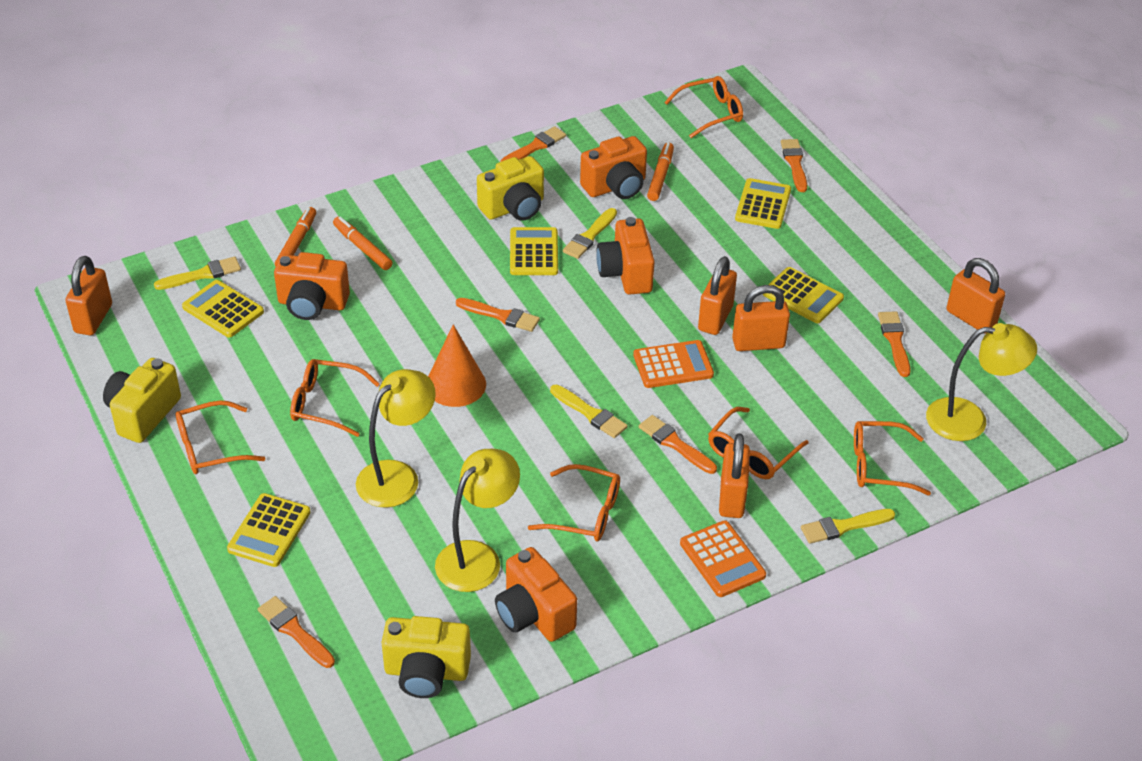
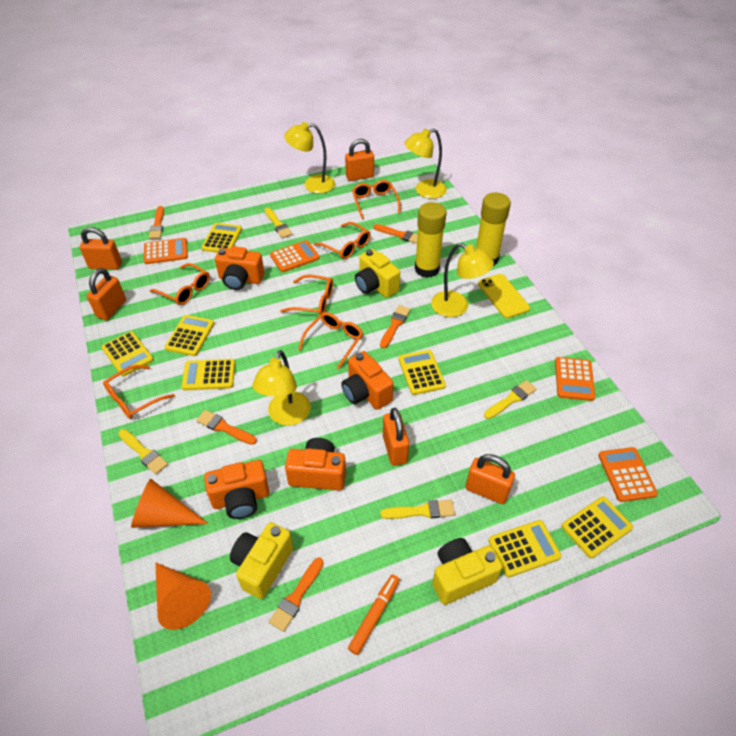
orange brush: 6 -> 5
orange calculator: 2 -> 4
orange cone: 1 -> 2
orange marker: 3 -> 1
yellow calculator: 5 -> 7
yellow glue stick: 0 -> 2
yellow lamp: 3 -> 4
yellow phone: 0 -> 1

